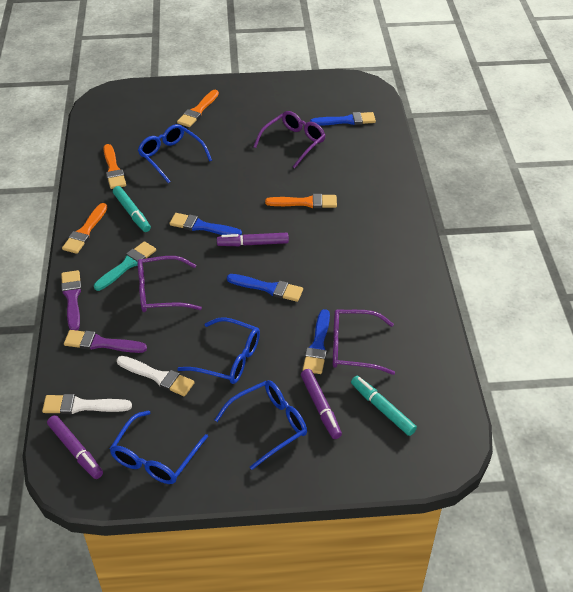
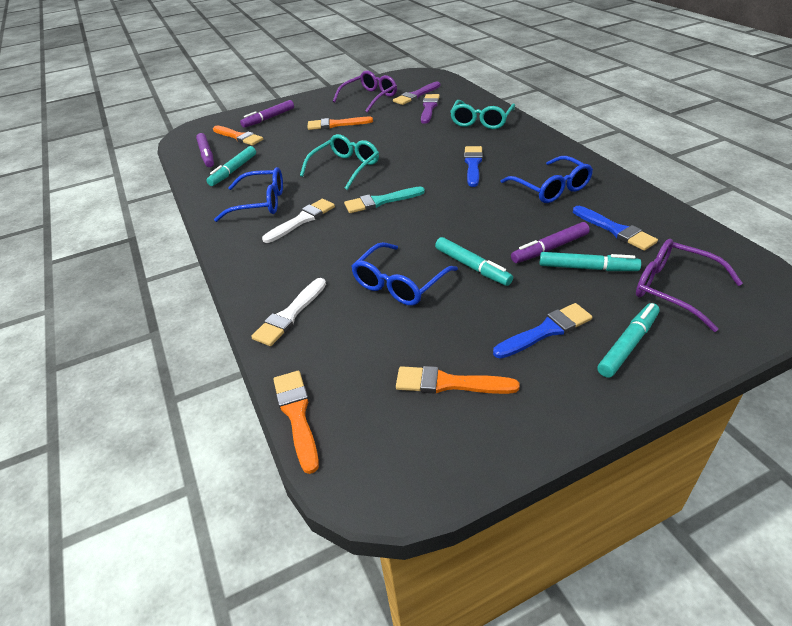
blue brush: 4 -> 3
blue glasses: 4 -> 3
purple glasses: 3 -> 2
turquoise glasses: 0 -> 2
turquoise marker: 2 -> 4

